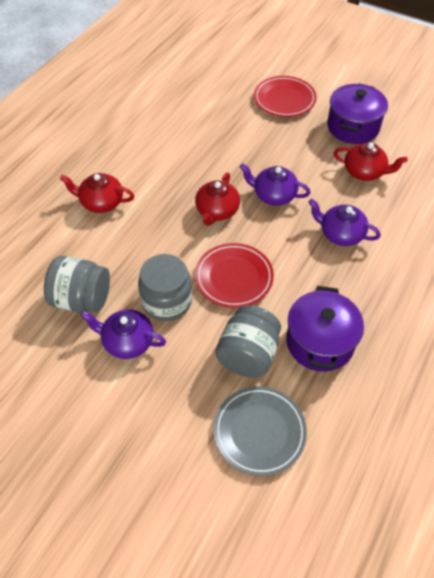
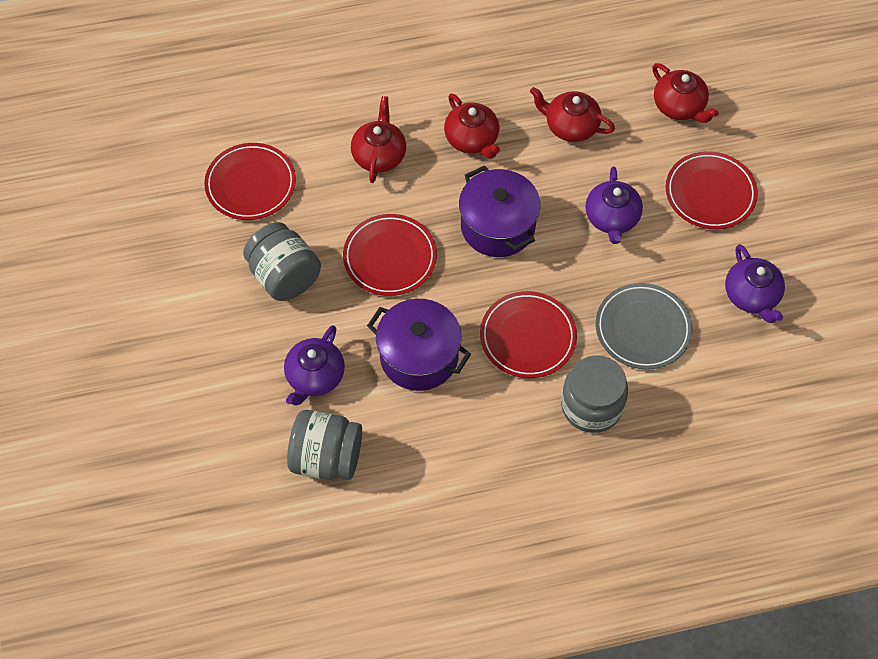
red plate: 2 -> 4
red teapot: 3 -> 4

